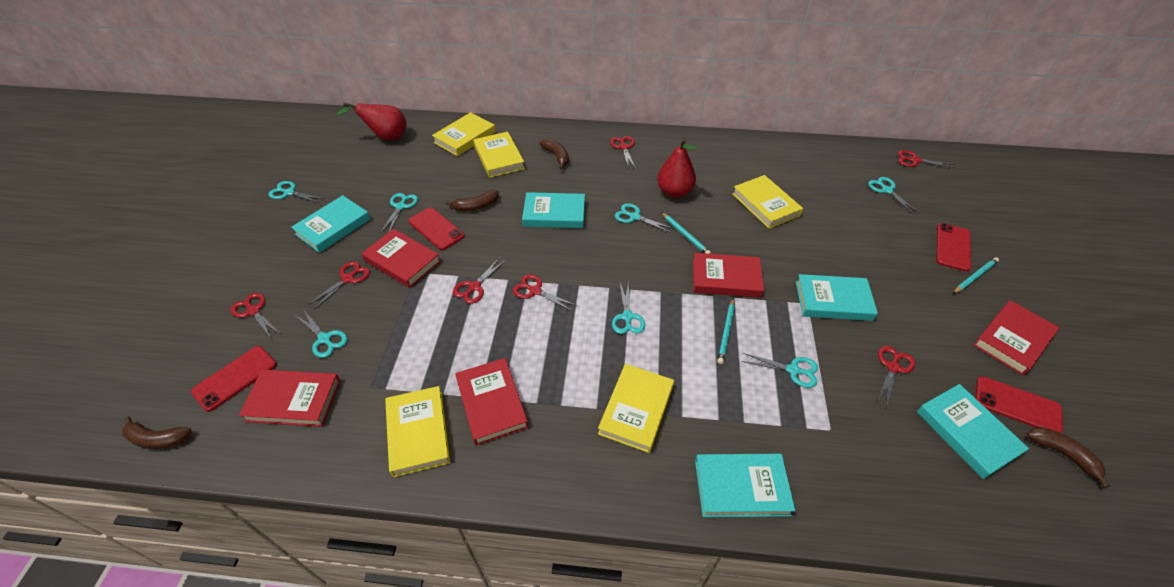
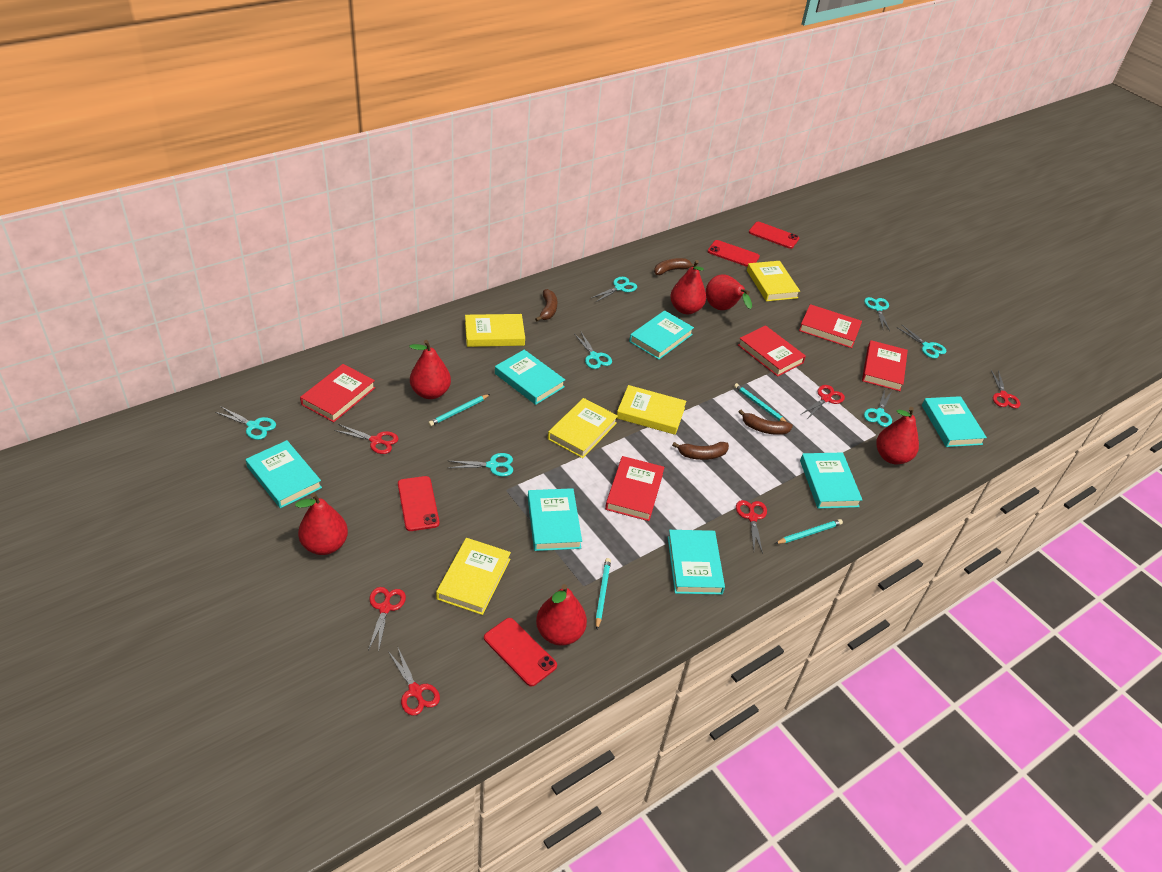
red pear: 2 -> 6
red scissors: 7 -> 6
turquoise book: 5 -> 7
turquoise pencil: 3 -> 4

